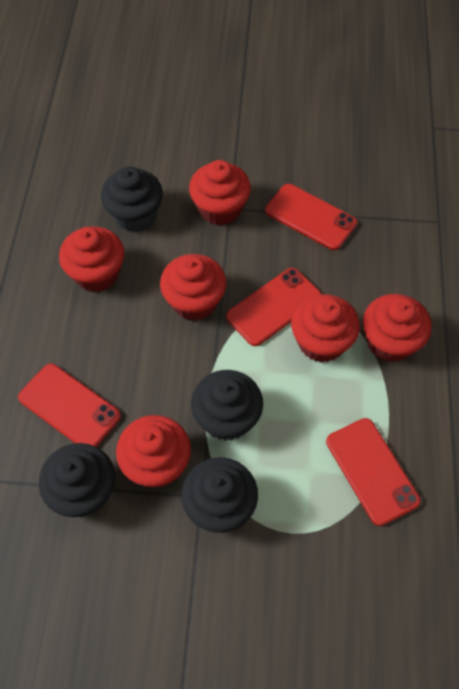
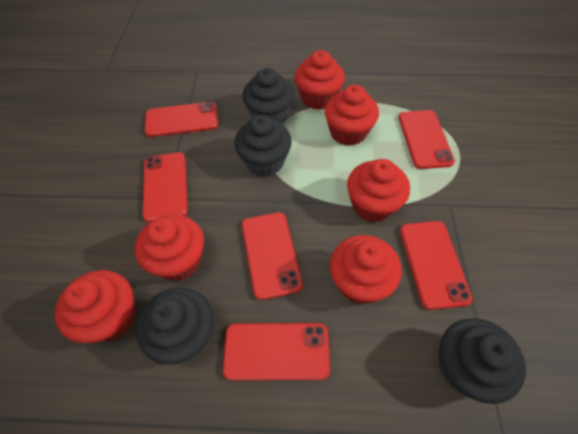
red phone: 4 -> 6

